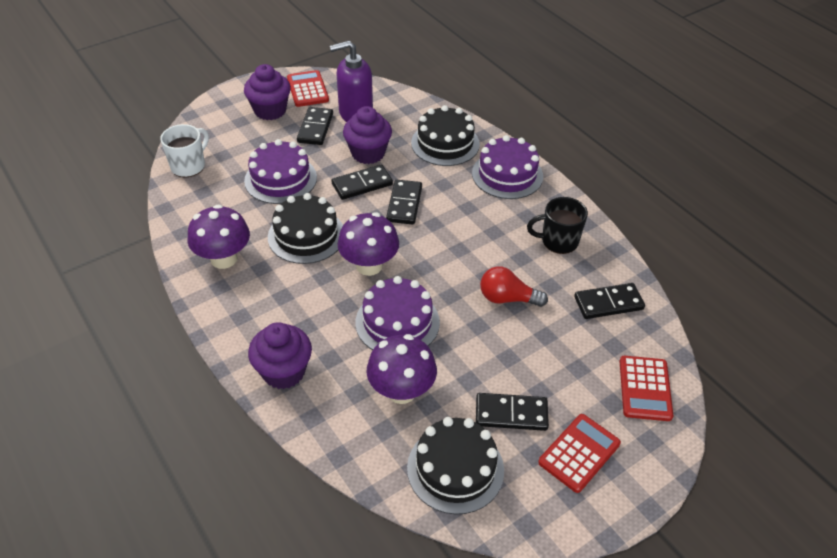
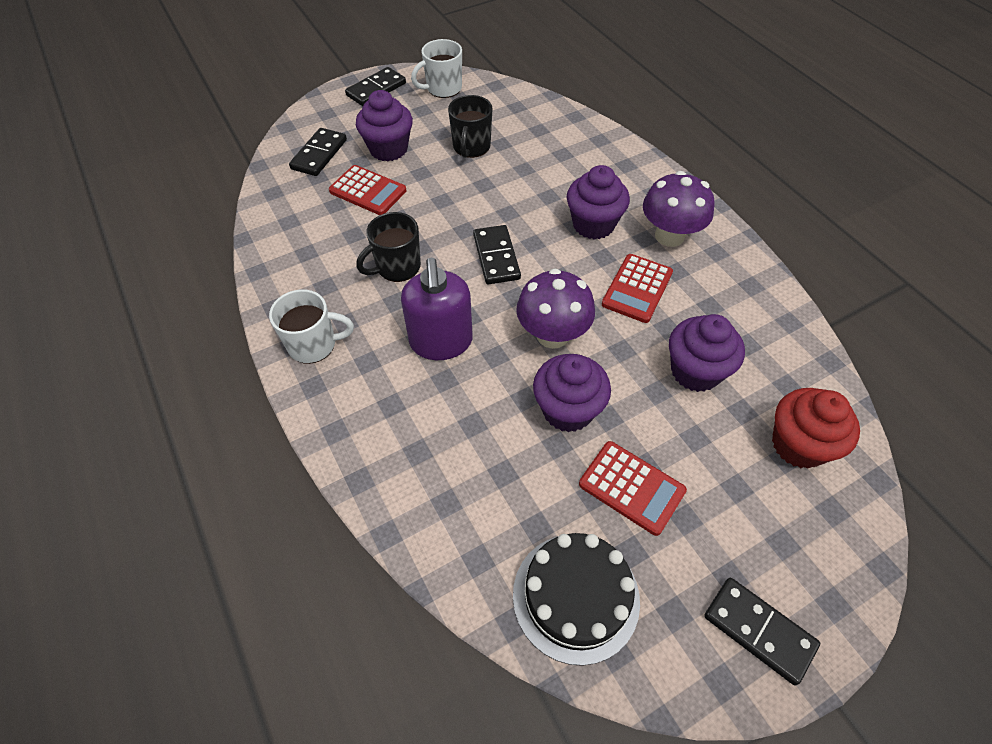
black cake: 3 -> 1
black domino: 5 -> 4
black mug: 1 -> 2
purple cake: 3 -> 0
purple cupcake: 3 -> 4
purple mushroom: 3 -> 2
red cupcake: 0 -> 1
red light bulb: 1 -> 0
white mug: 1 -> 2

